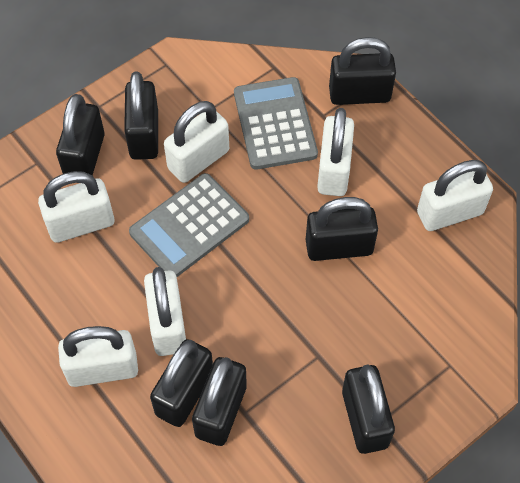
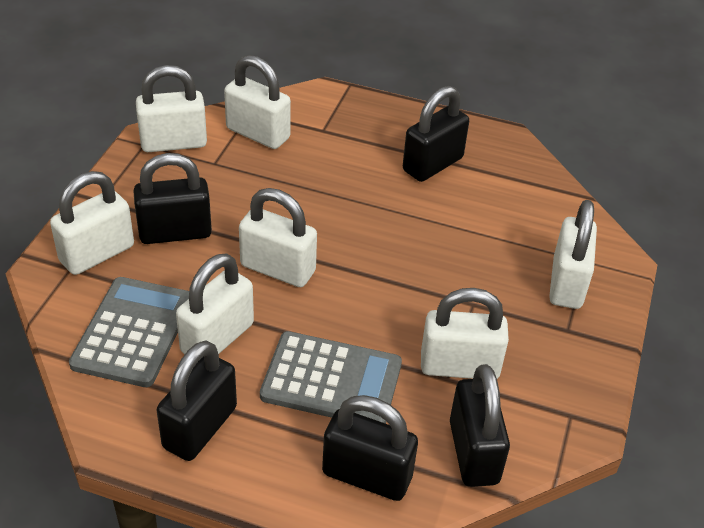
black padlock: 7 -> 5
white padlock: 6 -> 7

